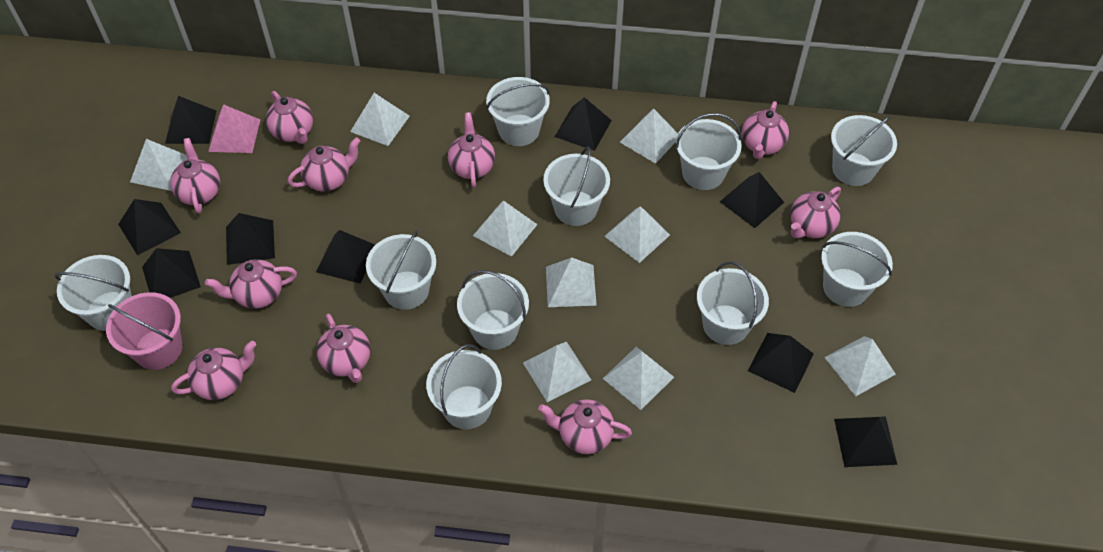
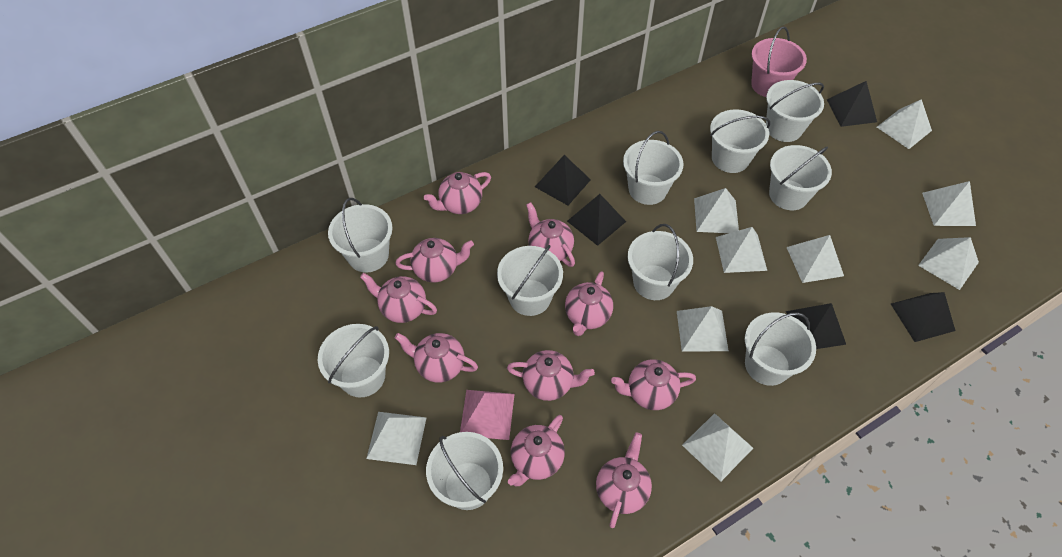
black pyramid: 9 -> 5

